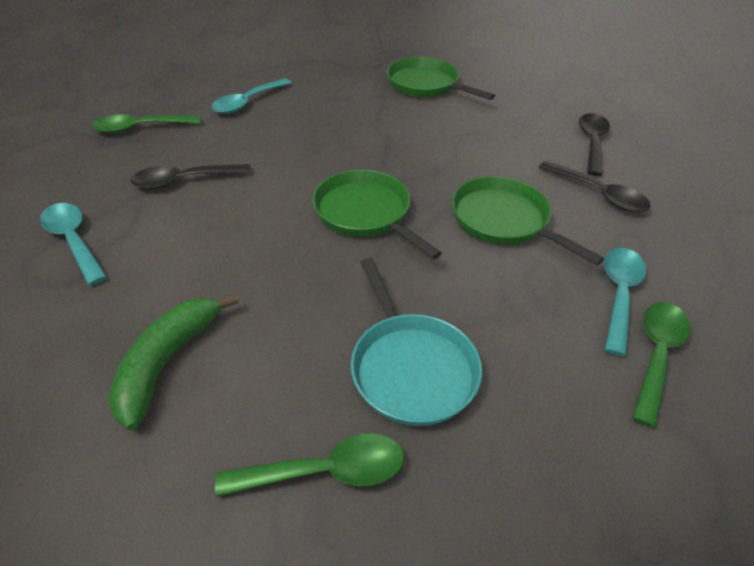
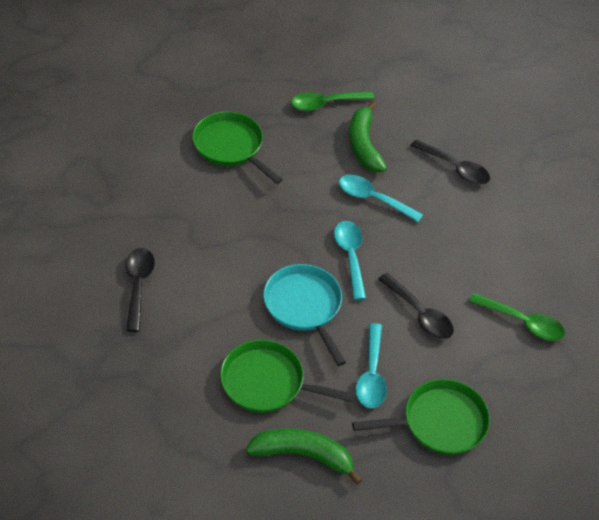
green banana: 1 -> 2
green spoon: 3 -> 2

